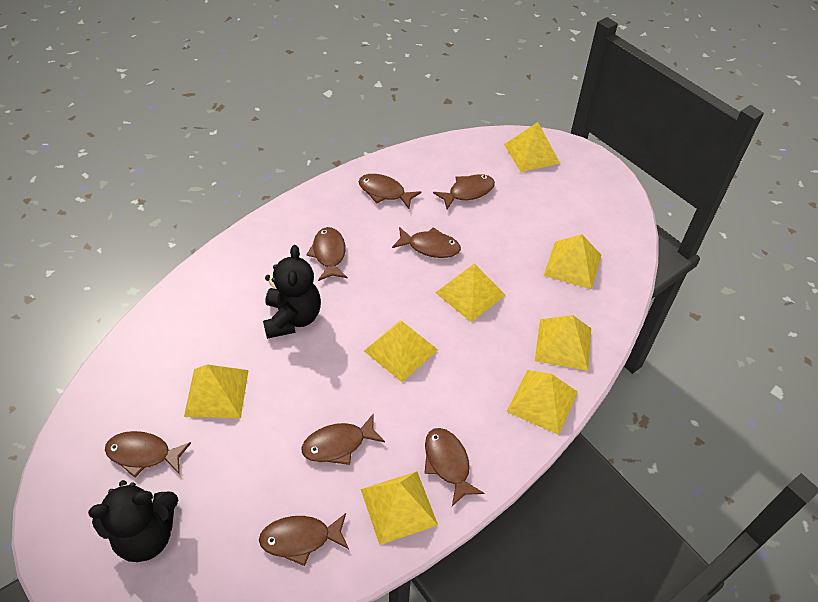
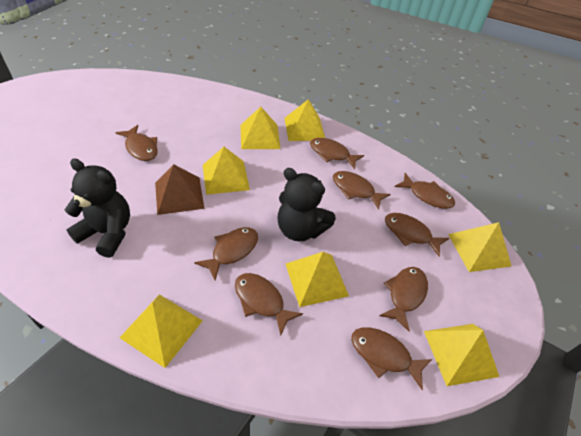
brown fish: 8 -> 9
brown pyramid: 0 -> 1
yellow pyramid: 8 -> 7

